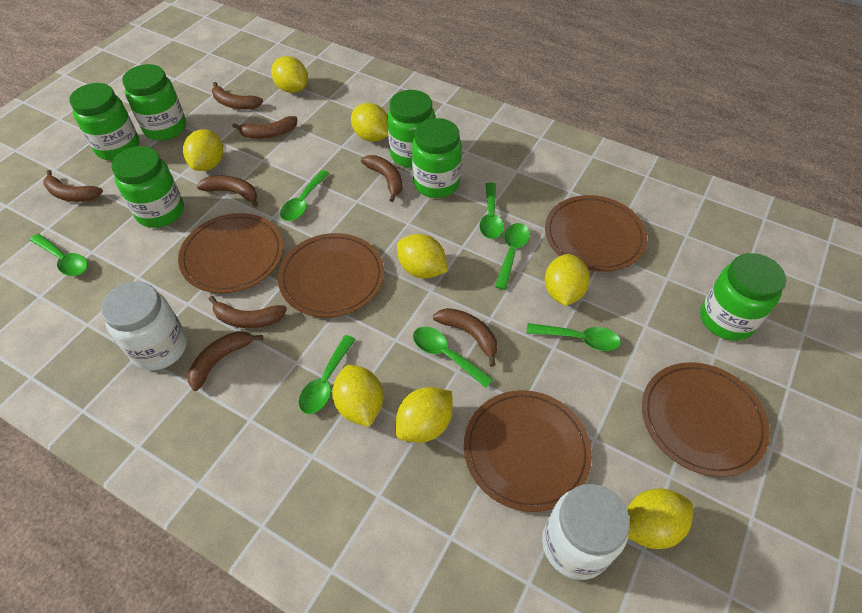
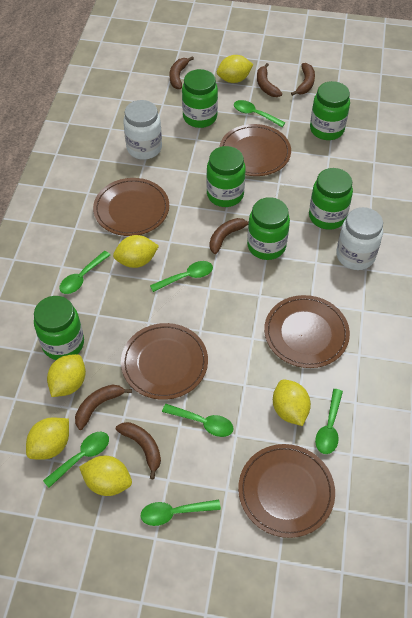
brown banana: 8 -> 6
yellow lemon: 8 -> 6

